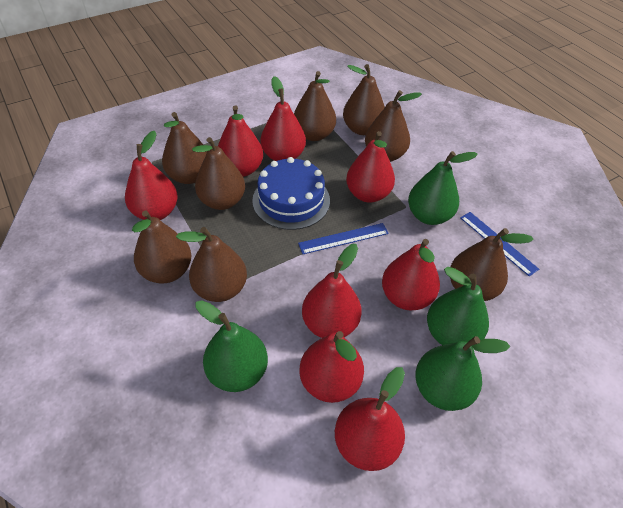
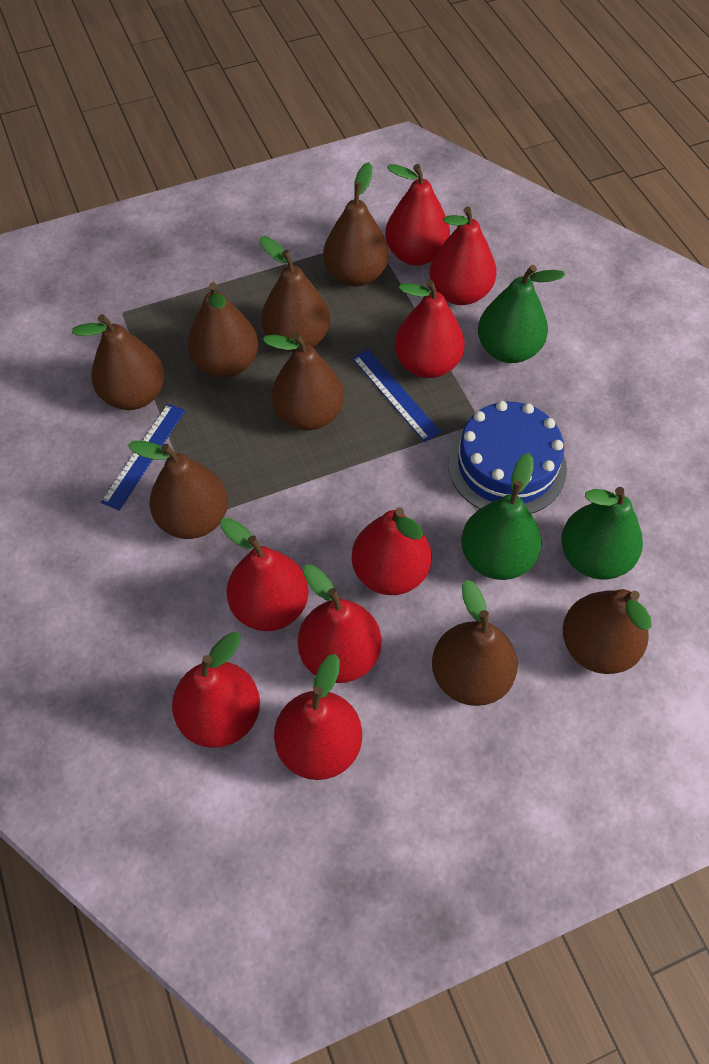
green pear: 4 -> 3

